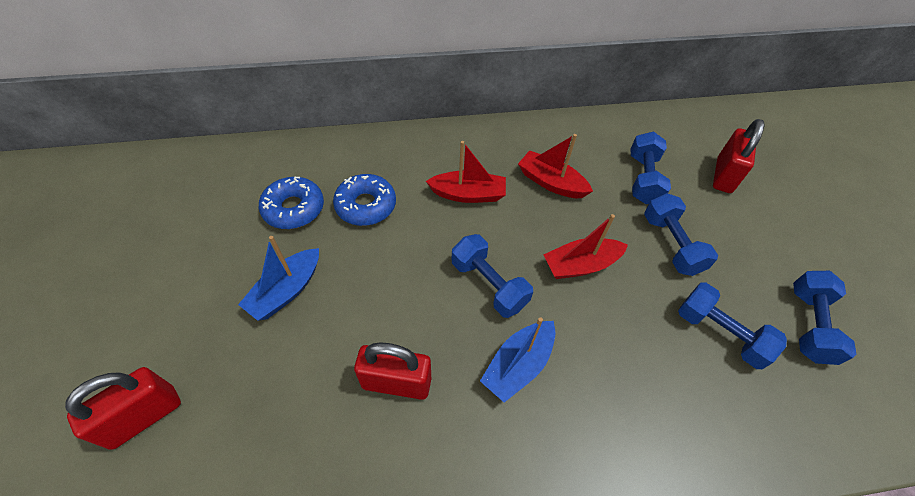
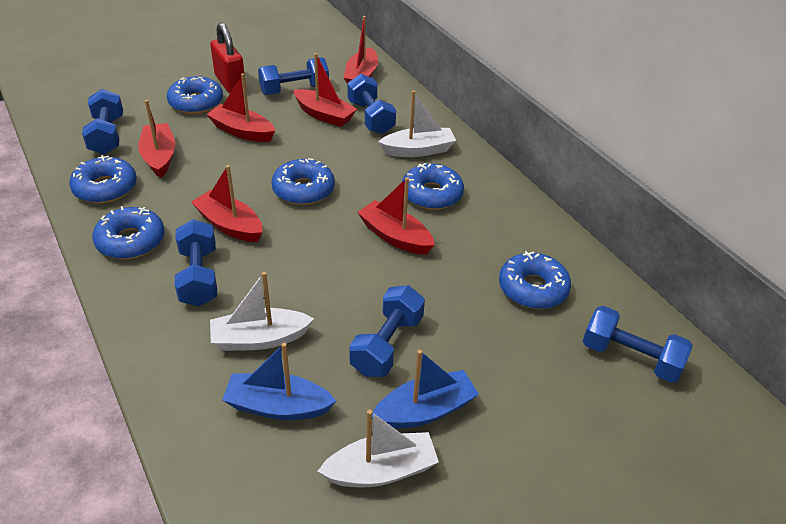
blue donut: 2 -> 6
blue dumbbell: 5 -> 6
red boat: 3 -> 6
red padlock: 3 -> 1
white boat: 0 -> 3

